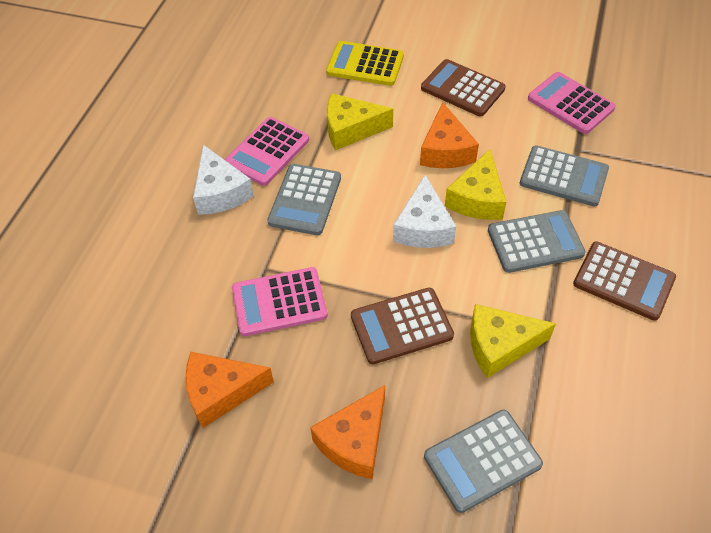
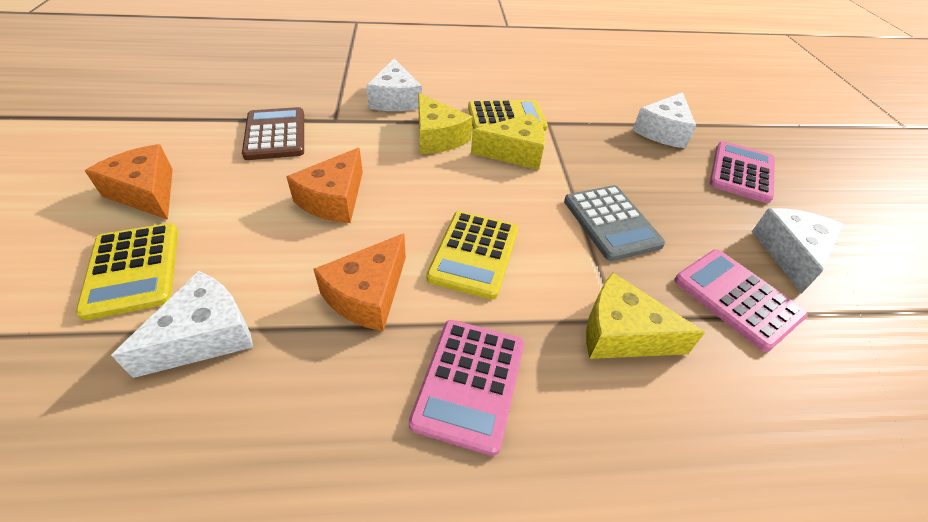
brown calculator: 3 -> 1
grey calculator: 4 -> 1
white cheese: 2 -> 4
yellow calculator: 1 -> 3

